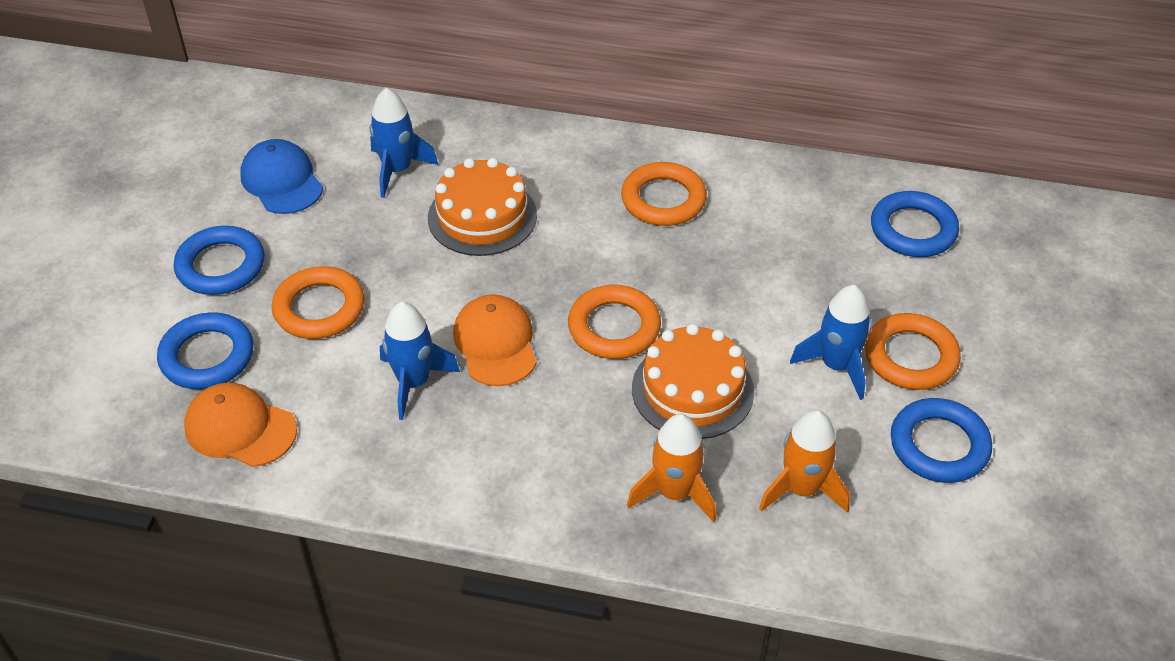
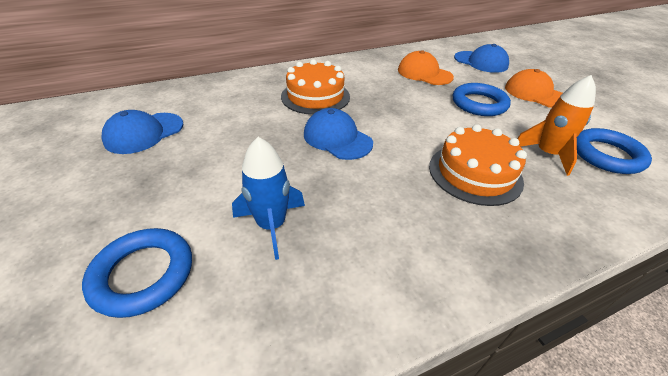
blue cap: 1 -> 3
blue ring: 4 -> 3
blue rocket: 3 -> 1
orange ring: 4 -> 0
orange rocket: 2 -> 1

